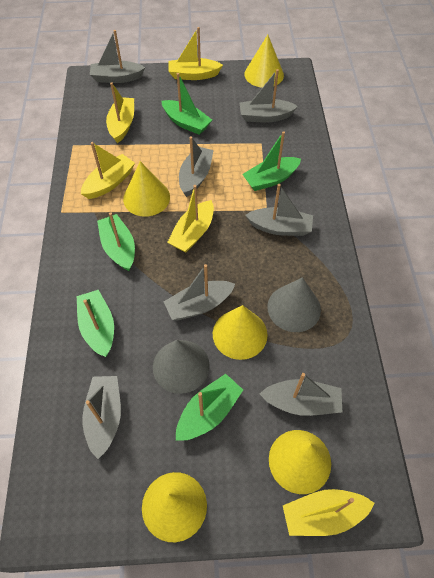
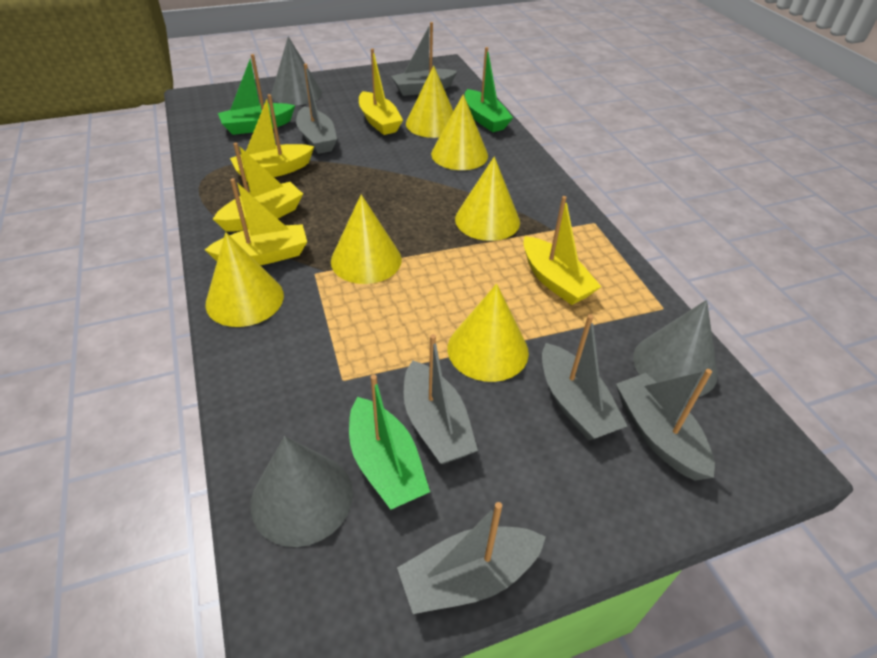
green boat: 5 -> 3
grey boat: 7 -> 6
grey cone: 2 -> 3
yellow cone: 5 -> 6

